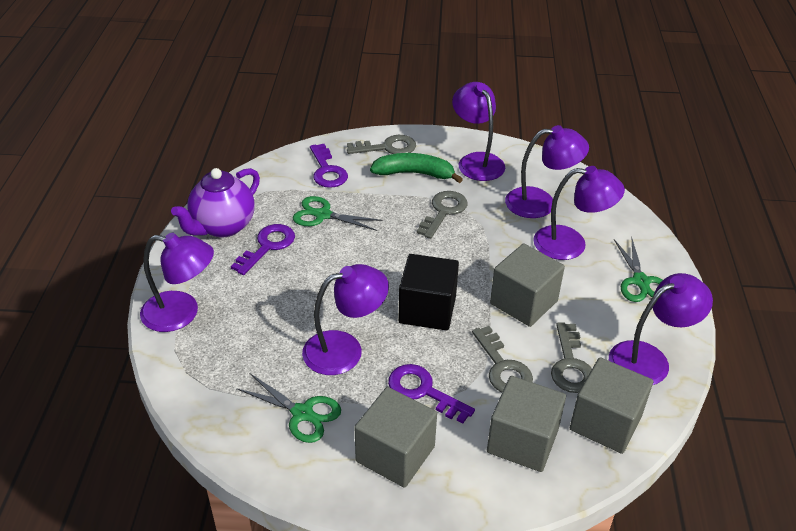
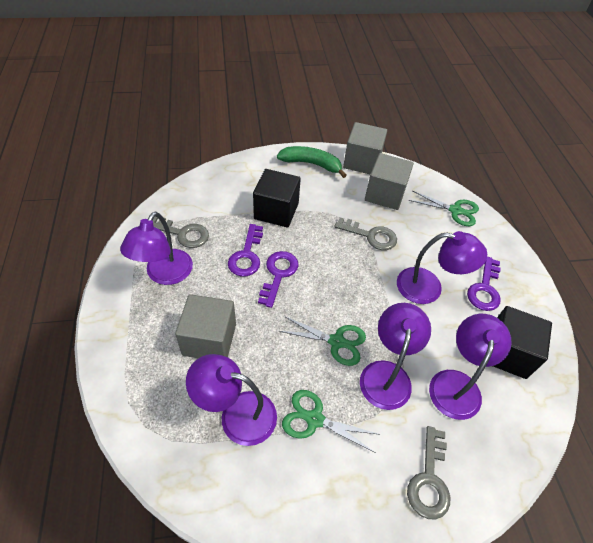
black cube: 1 -> 2
grey cube: 4 -> 3
grey key: 4 -> 3
purple lamp: 6 -> 5
purple teapot: 1 -> 0

